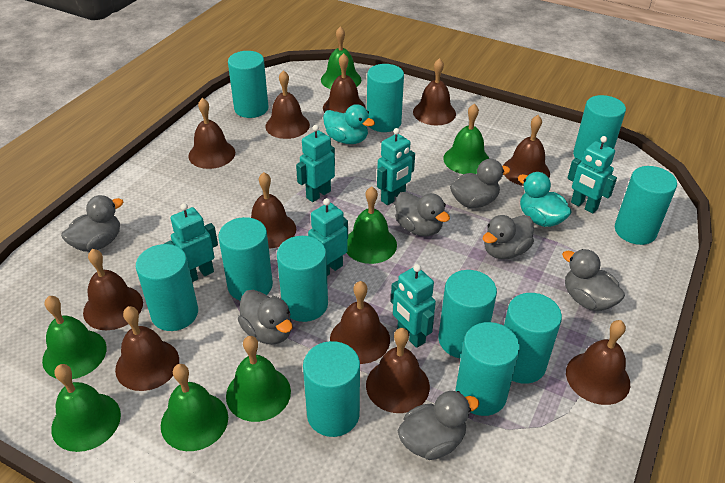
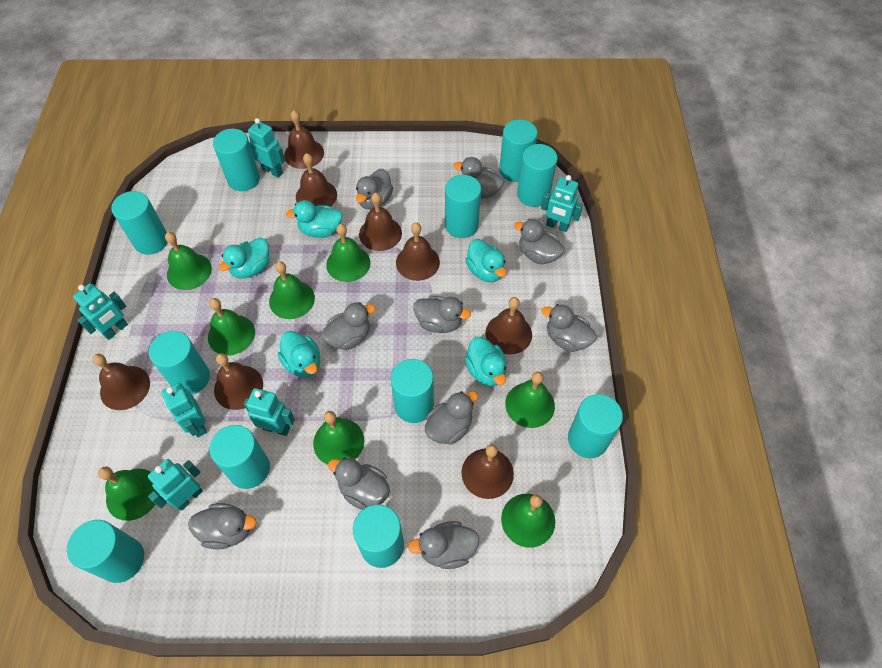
brown bell: 11 -> 8
green bell: 7 -> 8
grey duck: 7 -> 10
turquoise duck: 2 -> 5

